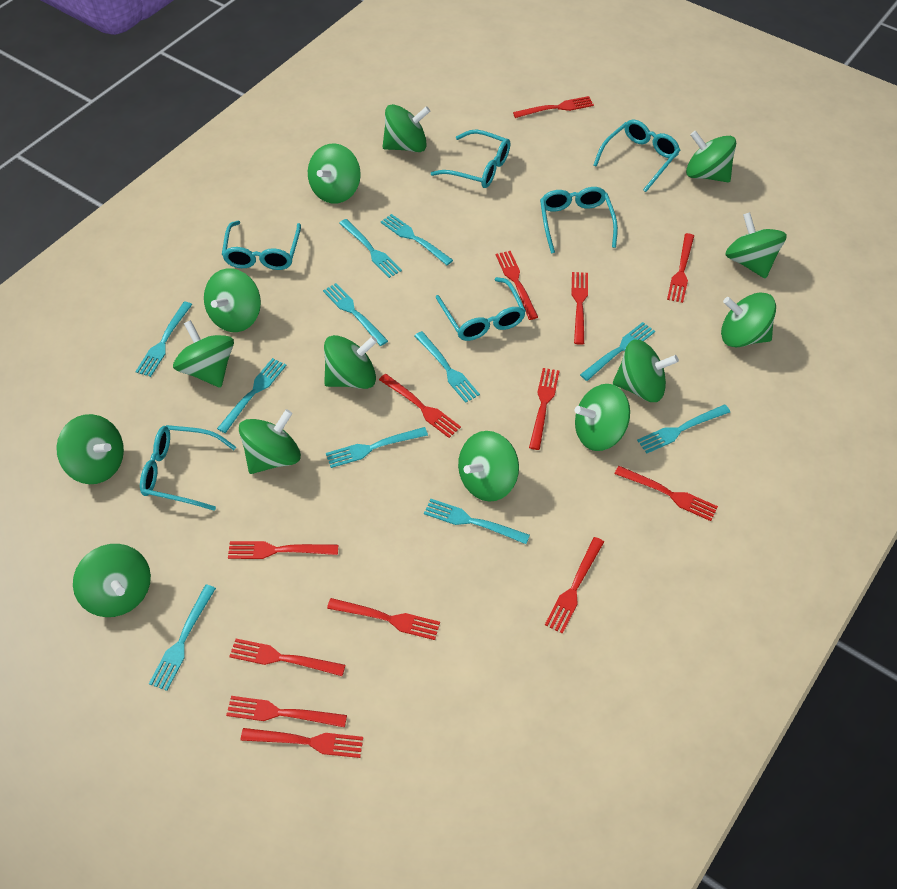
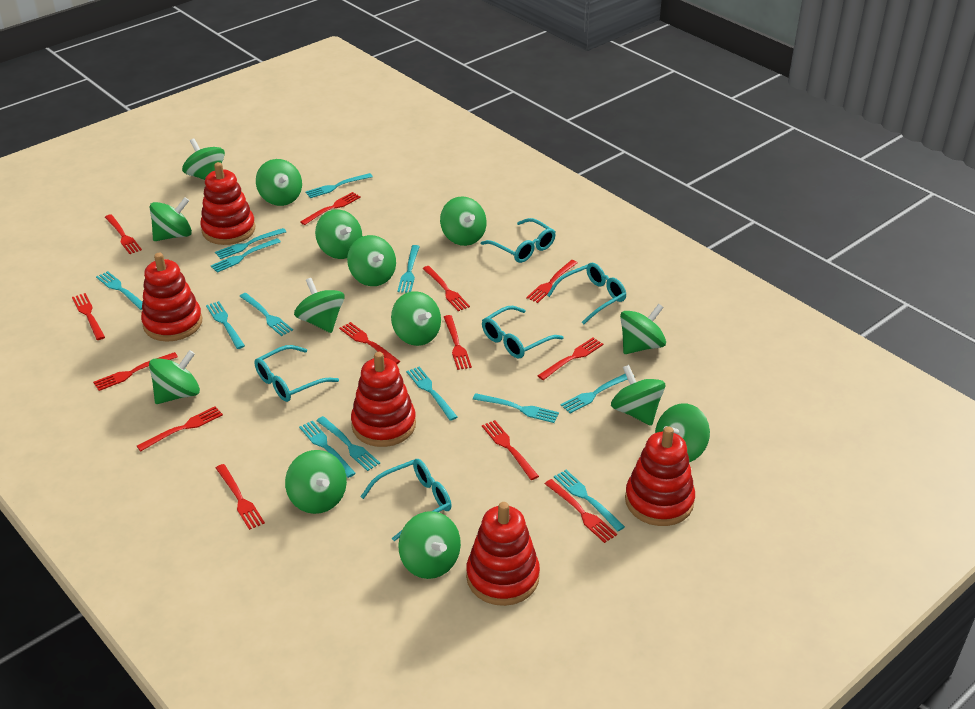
red stacking toy: 0 -> 5
turquoise fork: 11 -> 13
turquoise glasses: 6 -> 5

